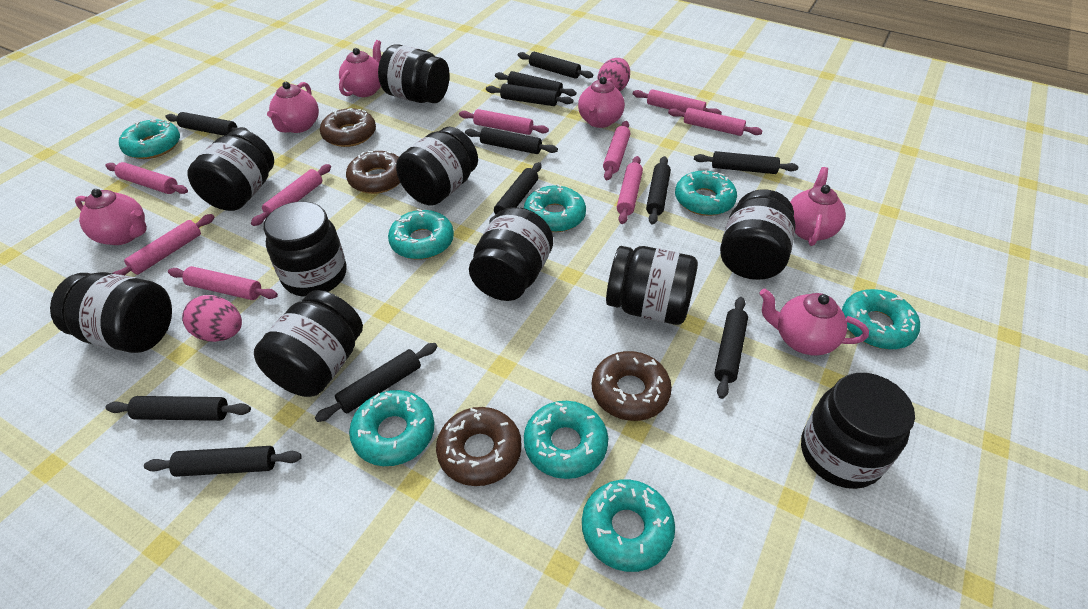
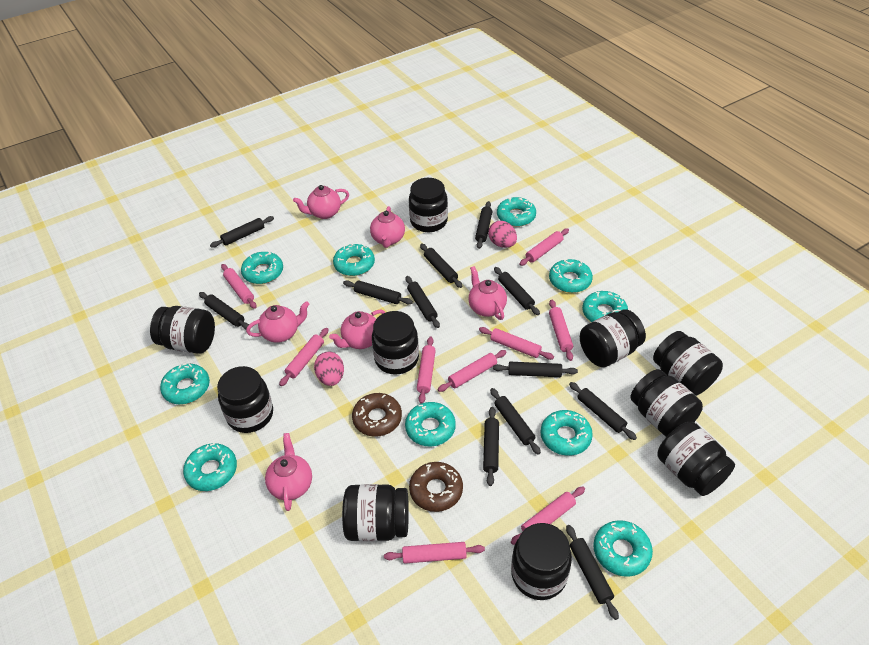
brown donut: 4 -> 2
turquoise donut: 8 -> 10

